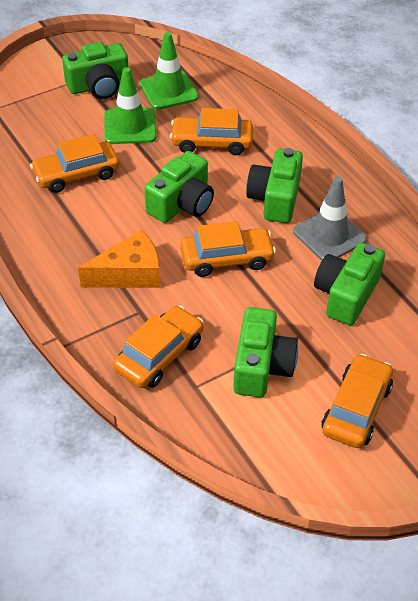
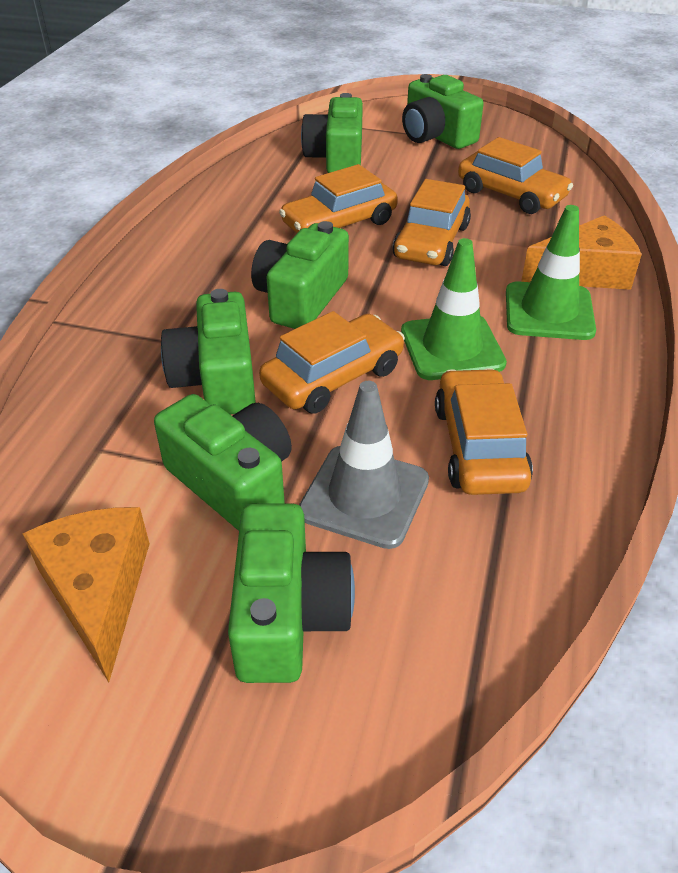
green camera: 5 -> 6
orange cheese: 1 -> 2

